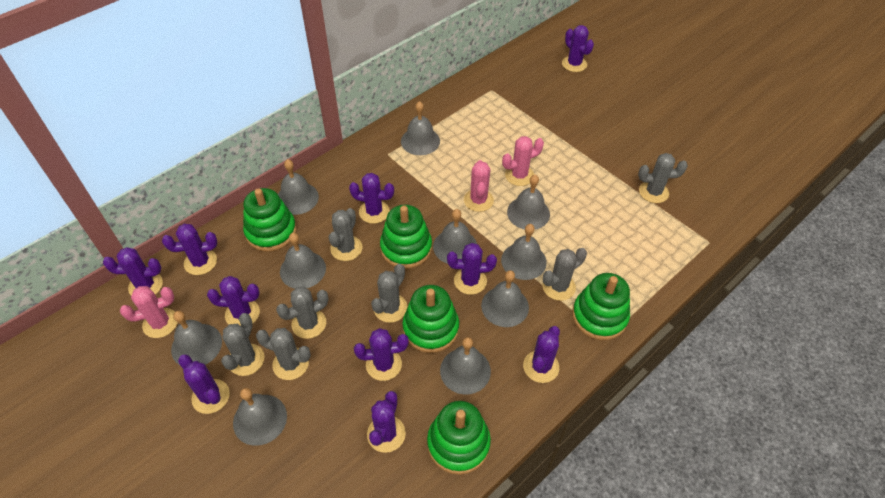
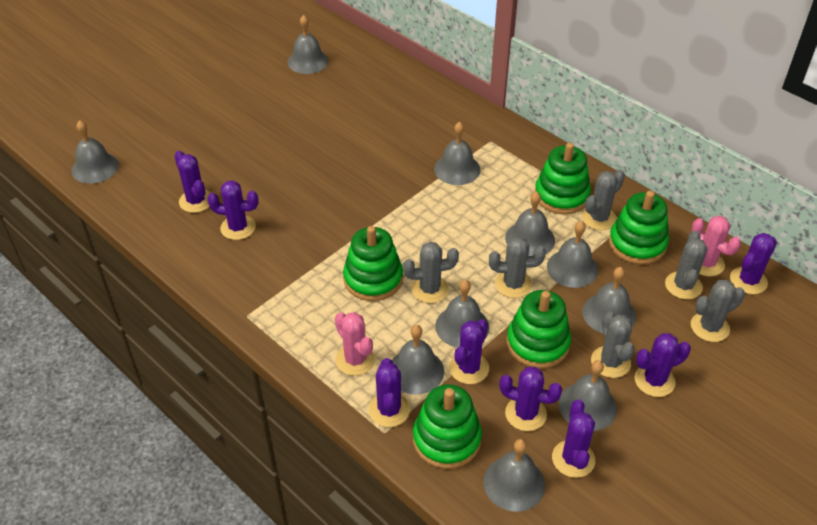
grey cactus: 7 -> 6
pink cactus: 3 -> 2
purple cactus: 10 -> 8

